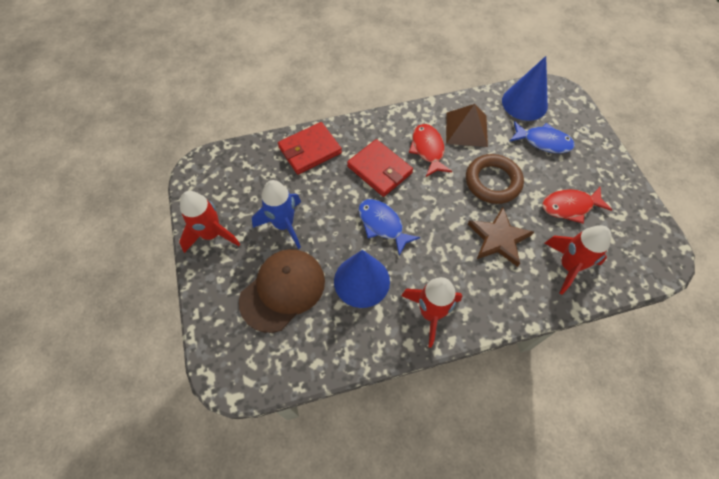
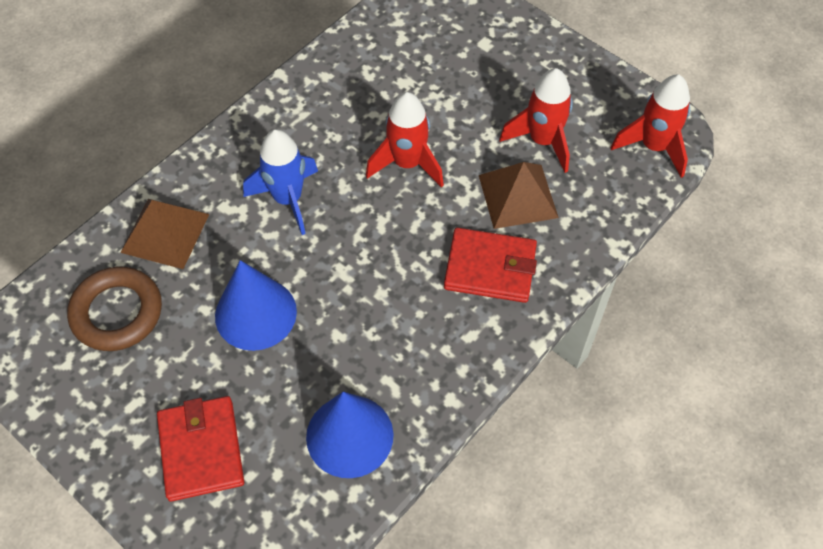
blue fish: 2 -> 0
brown cap: 1 -> 0
brown pyramid: 1 -> 2
brown star: 1 -> 0
red fish: 2 -> 0

